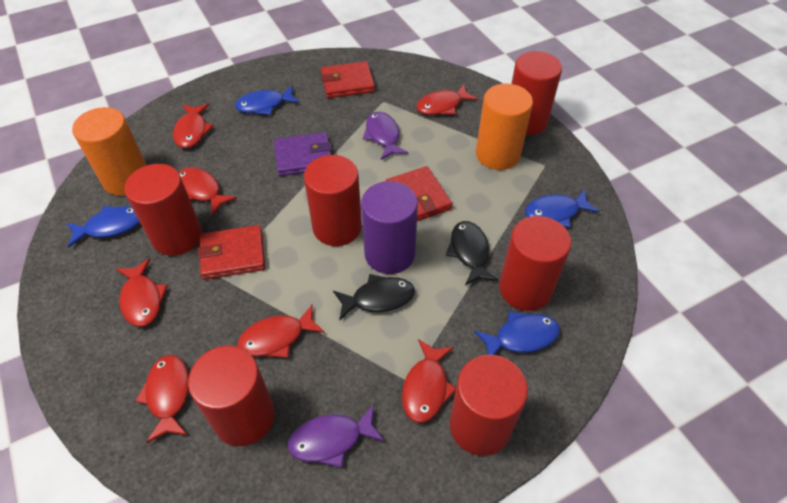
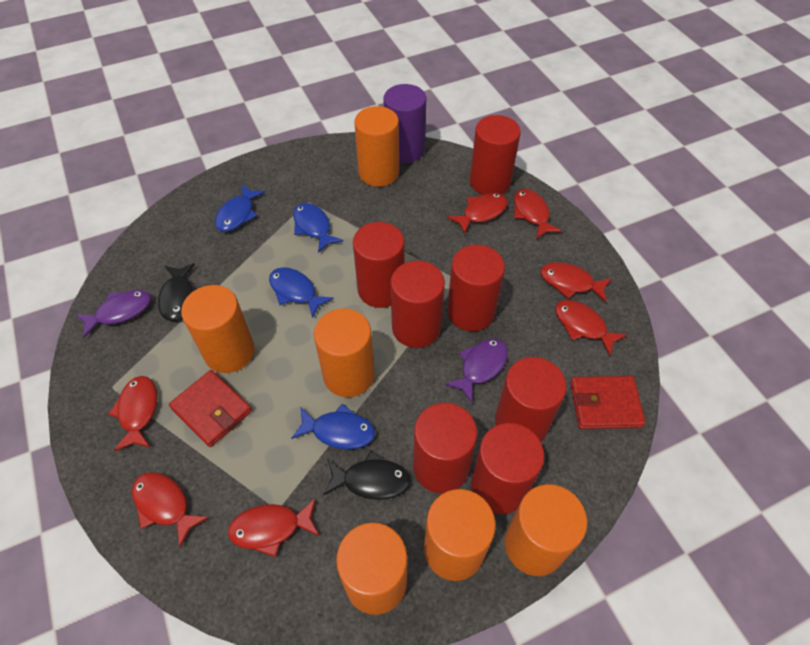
orange cylinder: 2 -> 6
purple wallet: 1 -> 0
red cylinder: 6 -> 7
red wallet: 3 -> 2

